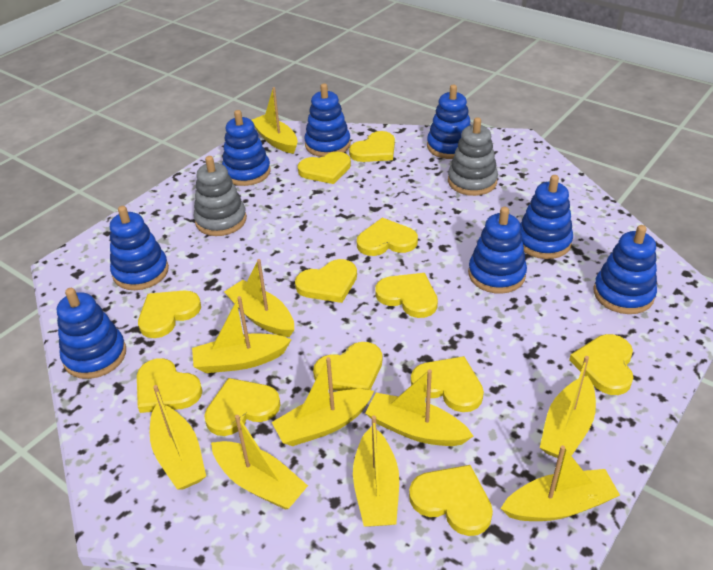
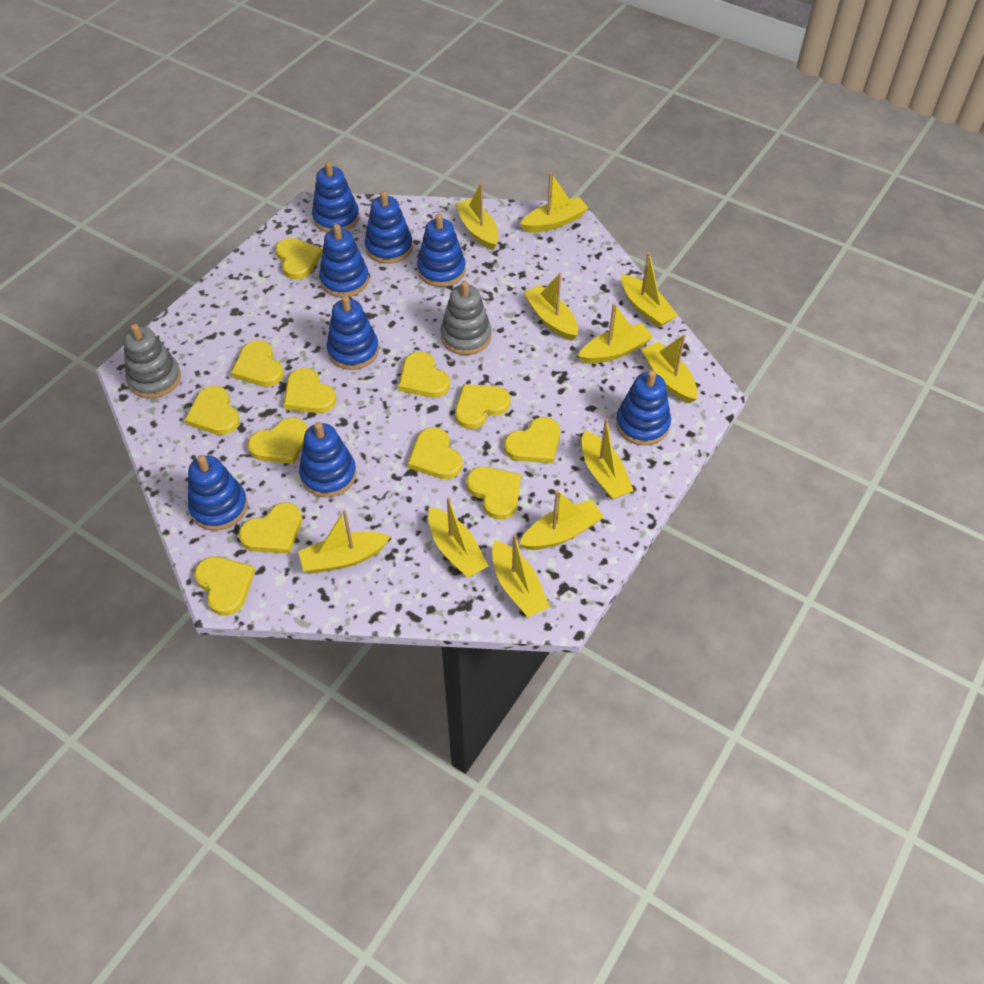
yellow boat: 10 -> 11

